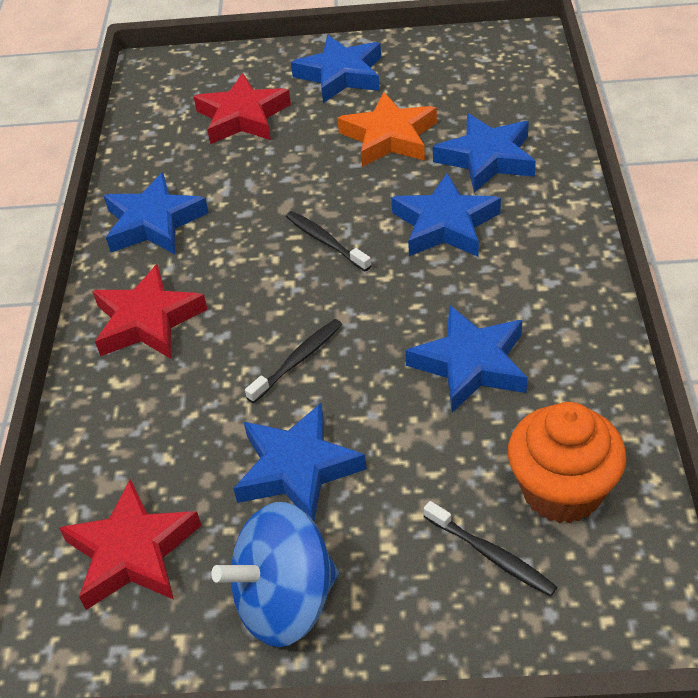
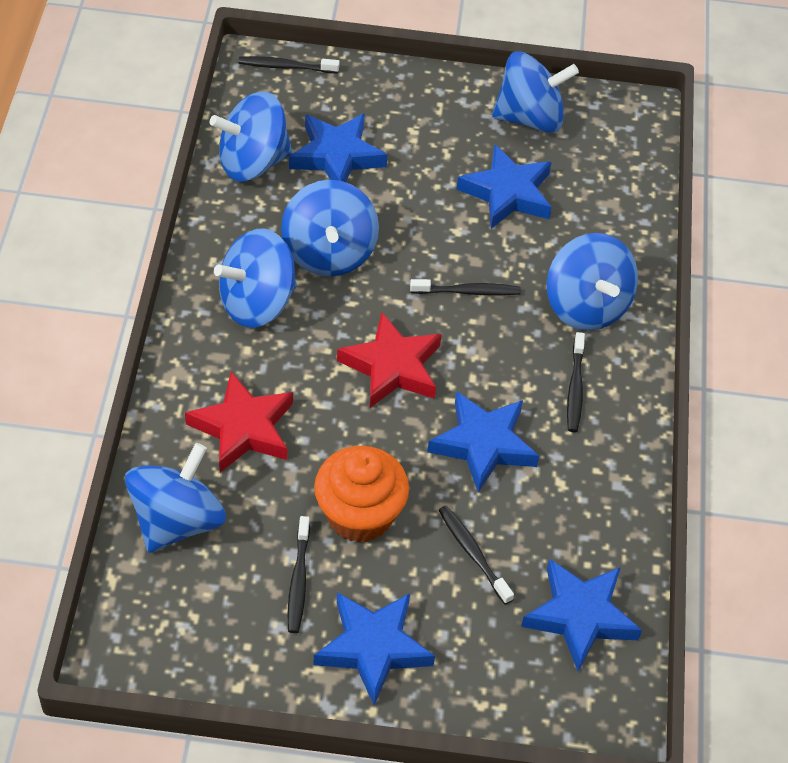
black toothbrush: 3 -> 5
blue spinning top: 1 -> 6
blue star: 6 -> 5
orange star: 1 -> 0
red star: 3 -> 2

